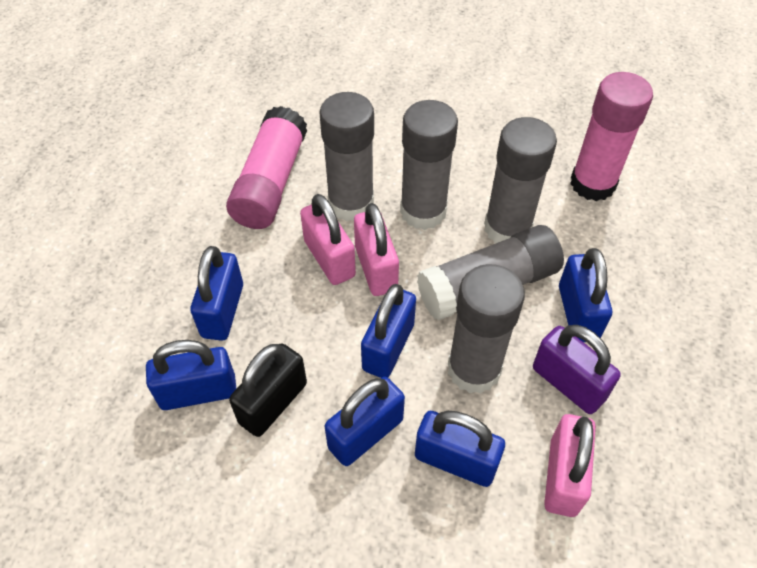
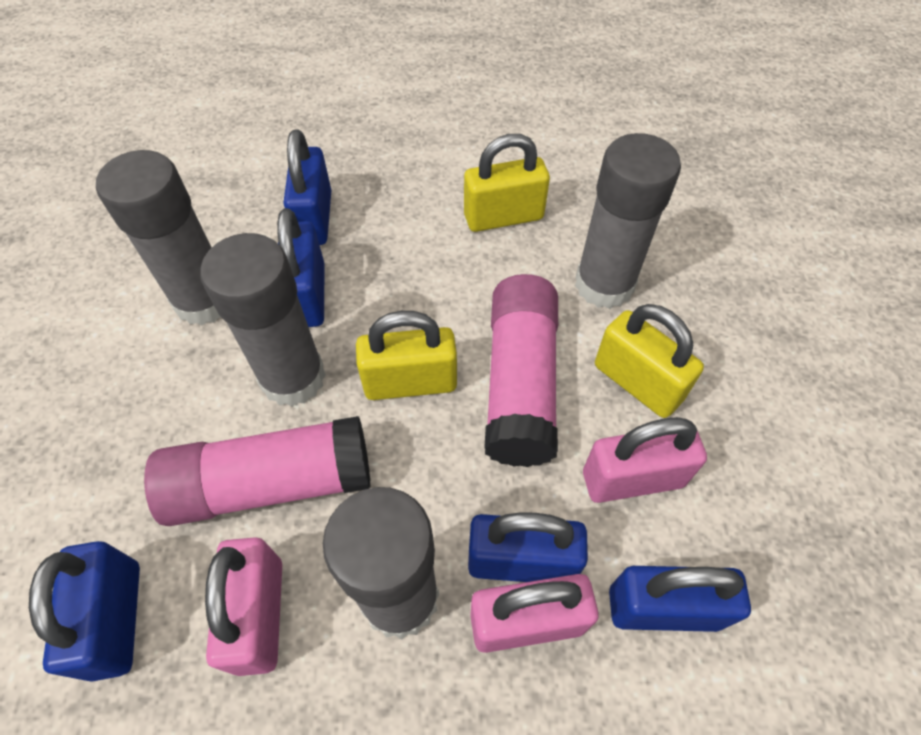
black padlock: 1 -> 0
blue padlock: 6 -> 5
grey glue stick: 5 -> 4
purple padlock: 1 -> 0
yellow padlock: 0 -> 3

